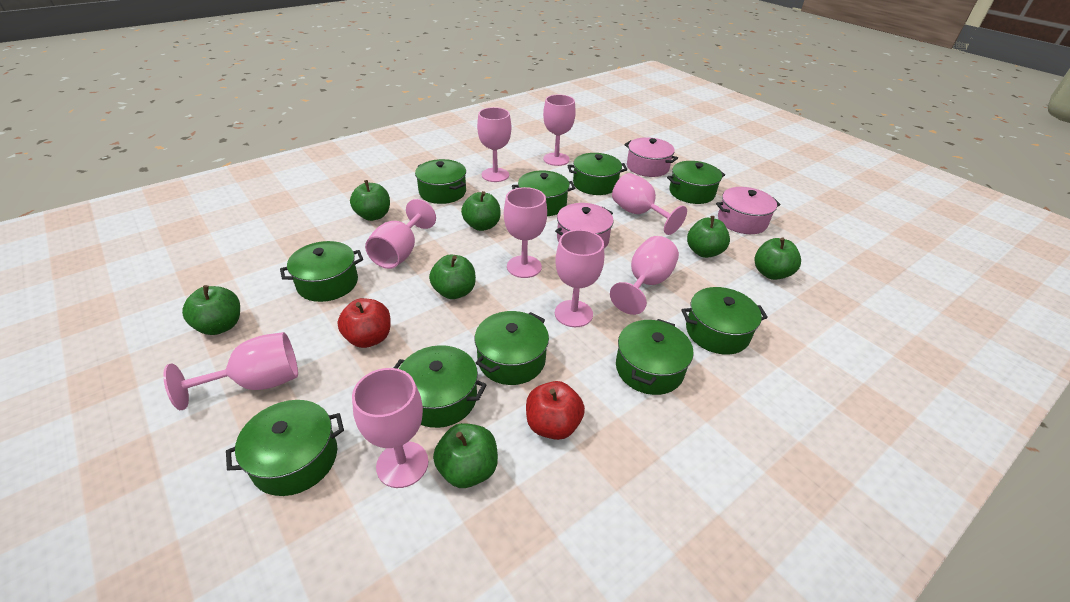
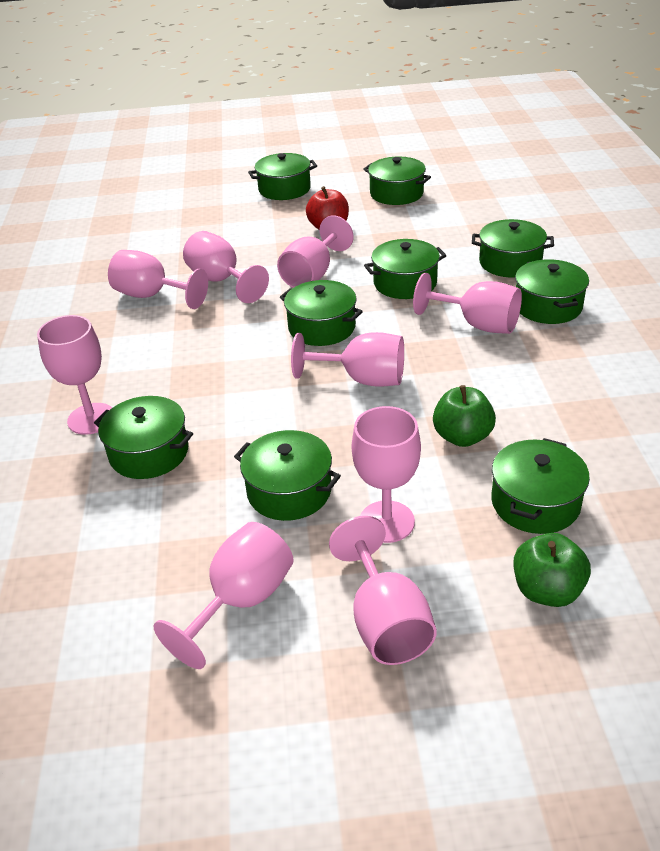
green apple: 7 -> 2
green pot: 10 -> 9
pink pot: 3 -> 0
red apple: 2 -> 1

